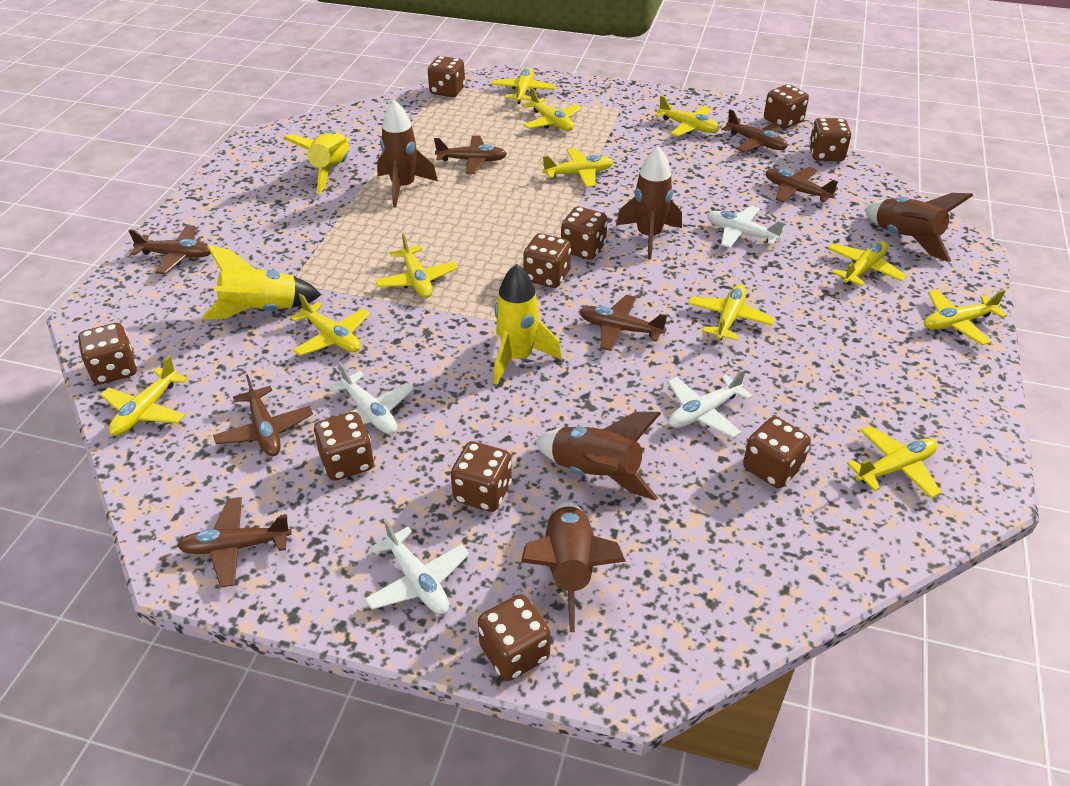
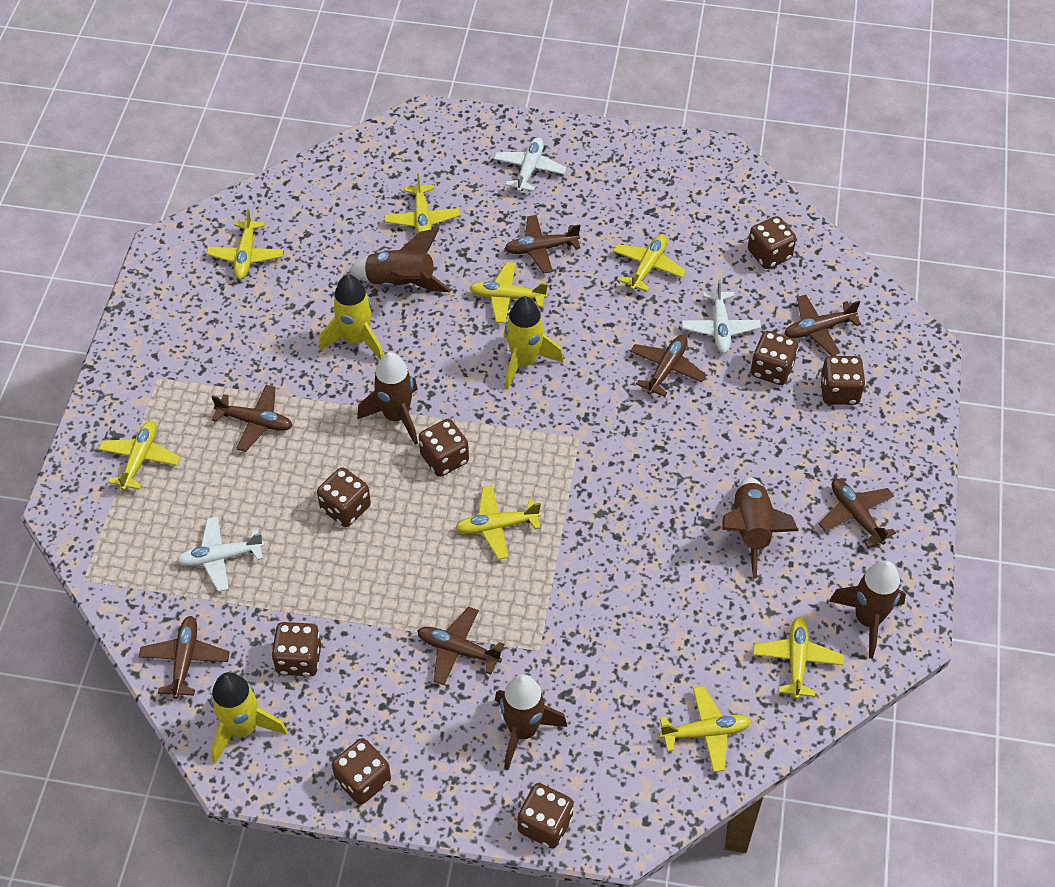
brown dice: 10 -> 8
white plane: 4 -> 3
yellow plane: 11 -> 8

